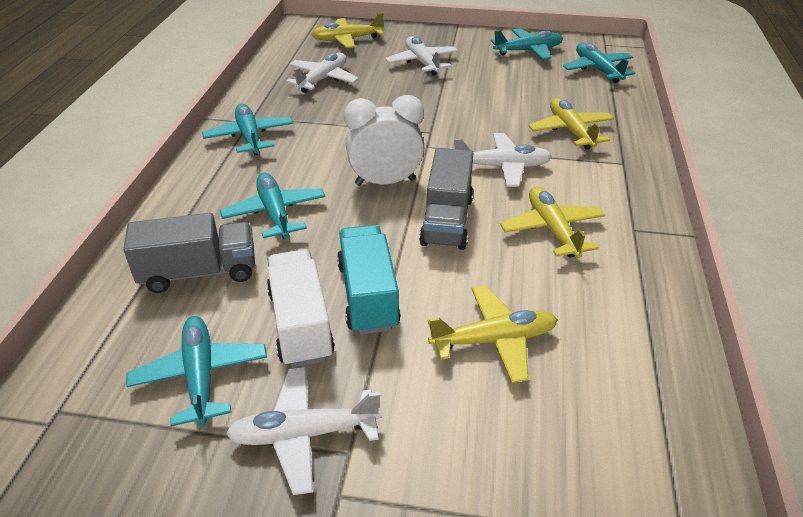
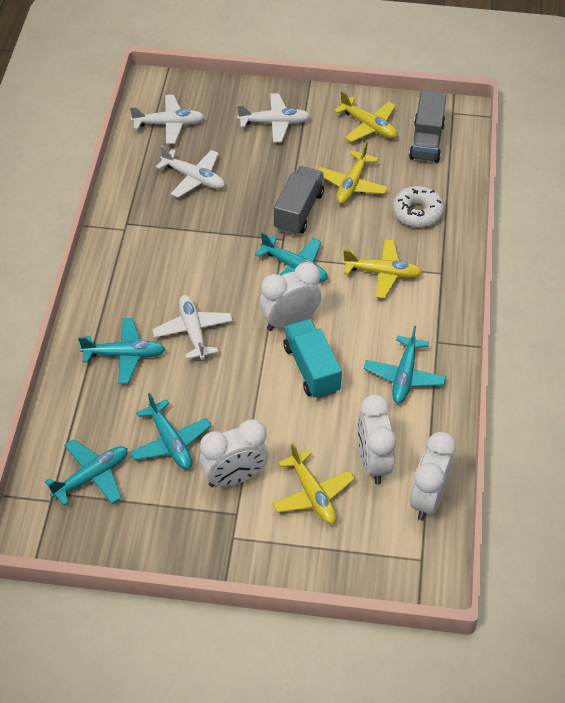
white clock: 1 -> 4
white donut: 0 -> 1
white truck: 1 -> 0

